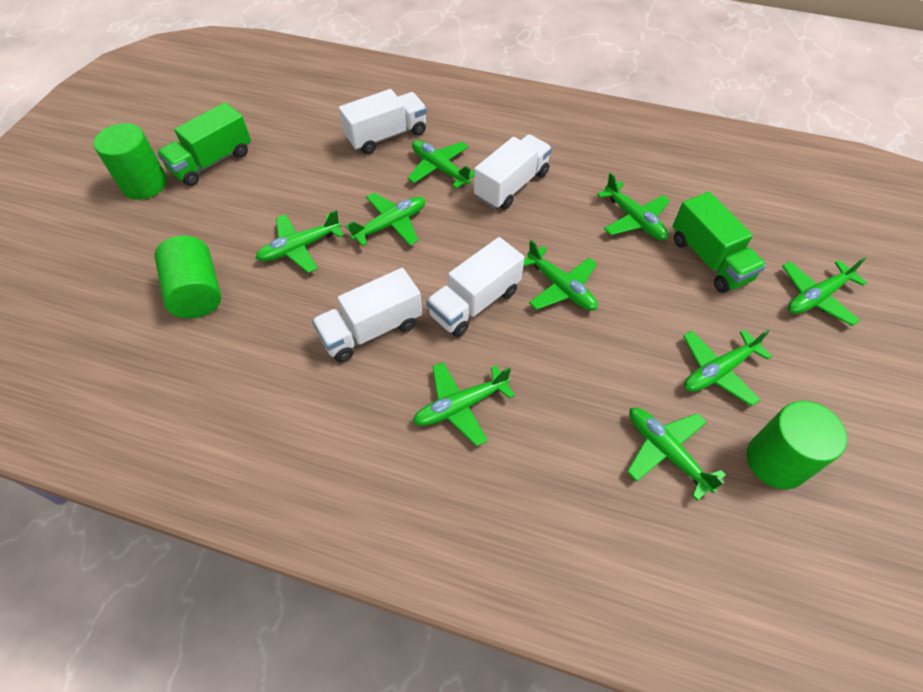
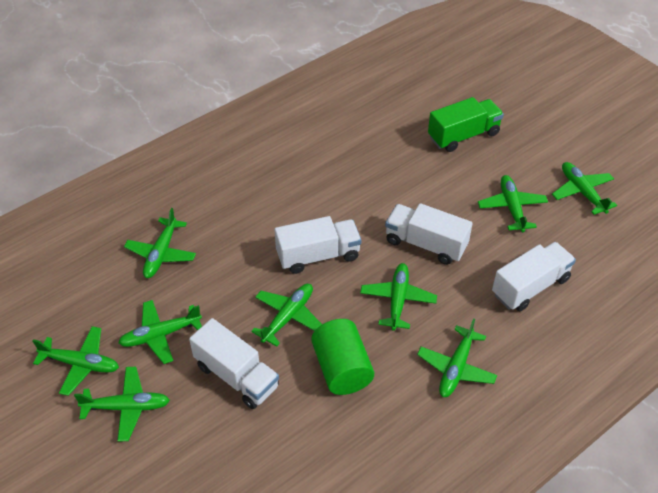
green cylinder: 3 -> 1
green truck: 2 -> 1

